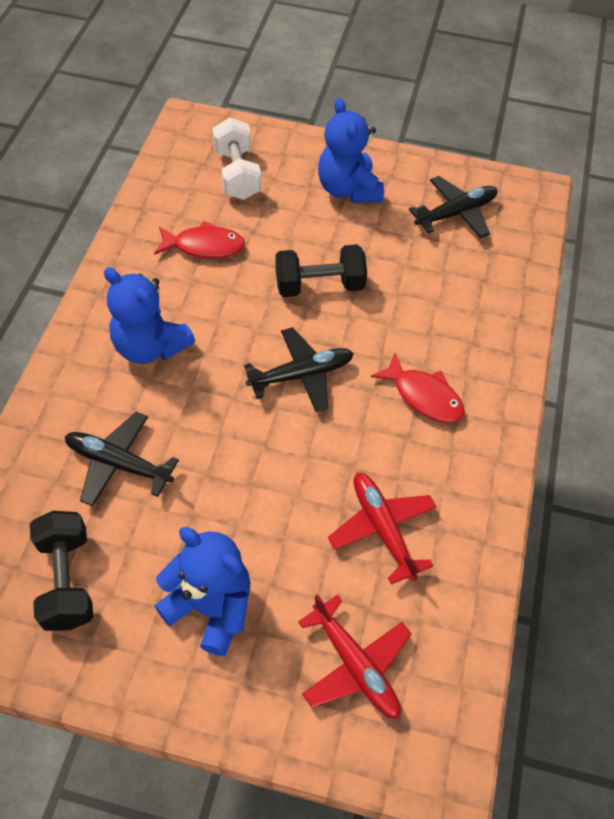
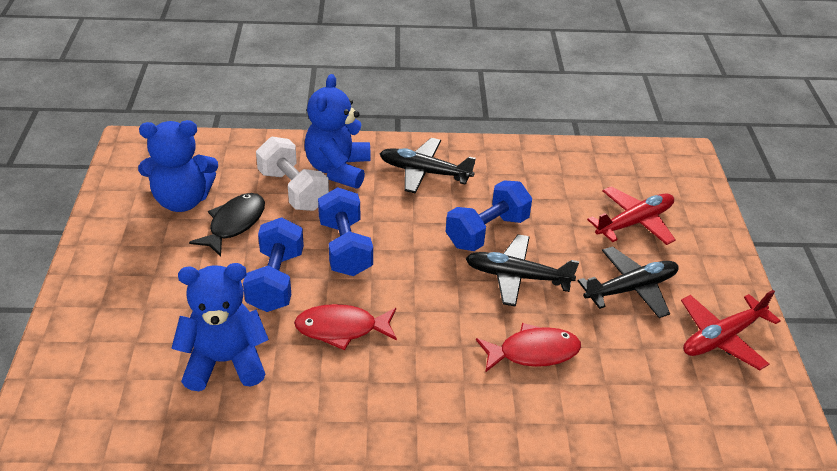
black dumbbell: 2 -> 0
black fish: 0 -> 1
blue dumbbell: 0 -> 3

